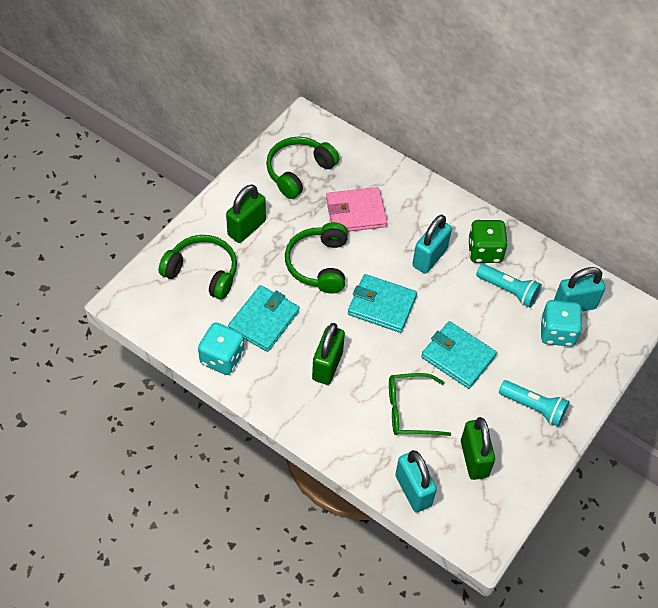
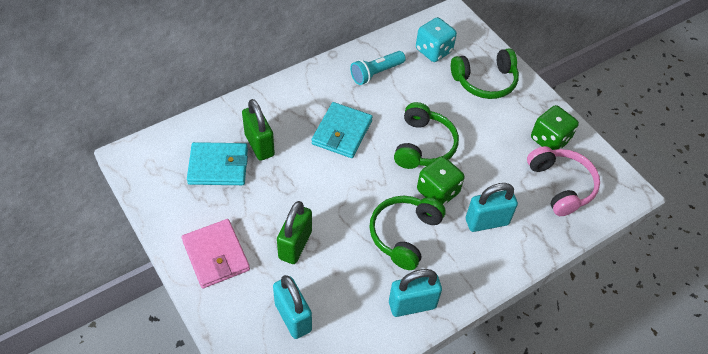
green dice: 1 -> 2
green glasses: 1 -> 0
green padlock: 3 -> 2
pink headphones: 0 -> 1
turquoise dice: 2 -> 1
turquoise flashlight: 2 -> 1
turquoise wallet: 3 -> 2

